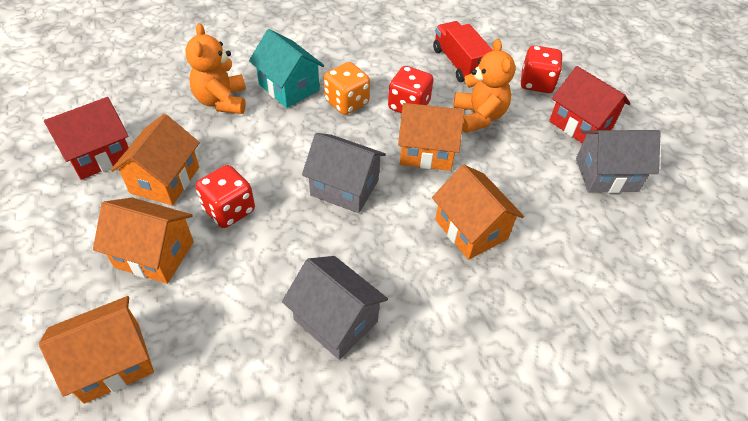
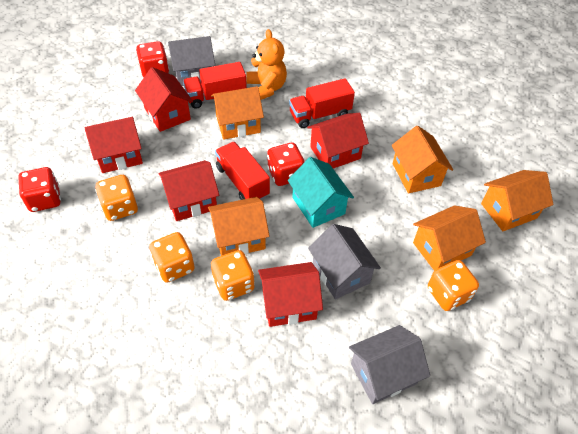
orange dice: 1 -> 4
orange teddy bear: 2 -> 1
red house: 2 -> 5
red truck: 1 -> 3

